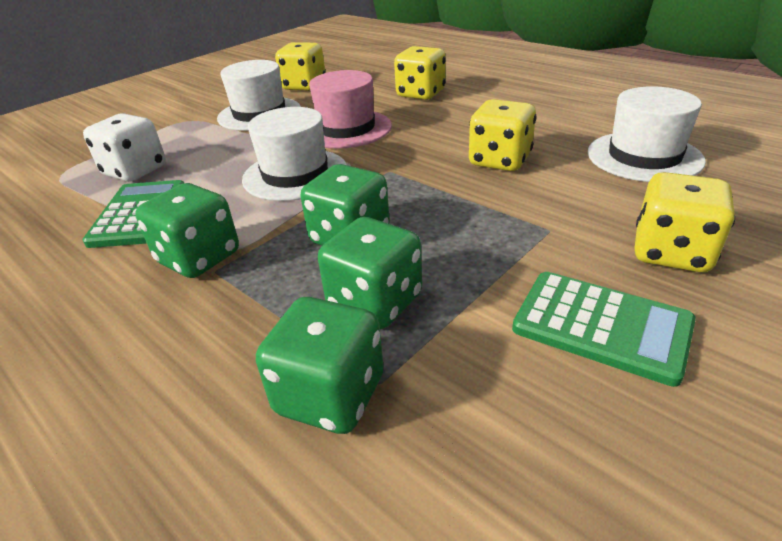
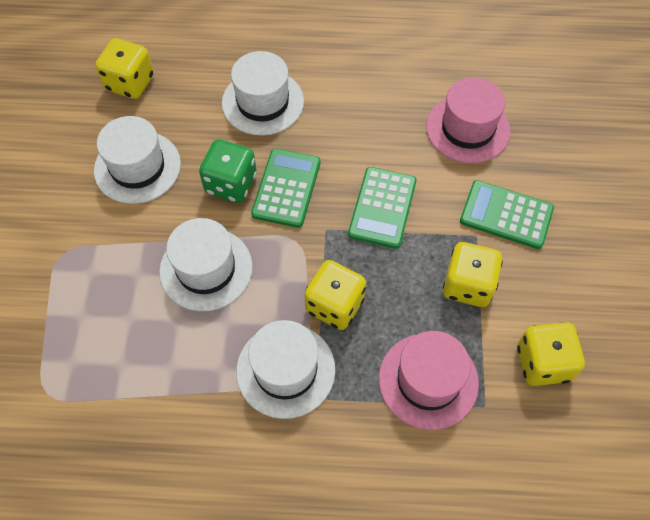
green calculator: 2 -> 3
green dice: 4 -> 1
pink hat: 1 -> 2
white dice: 1 -> 0
white hat: 3 -> 4

